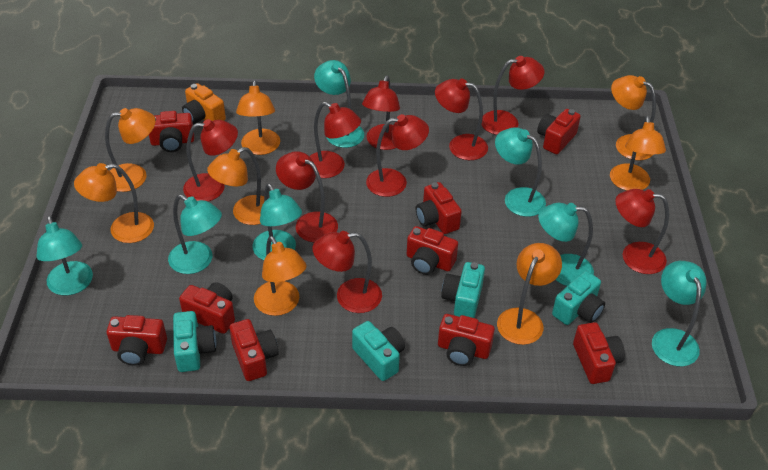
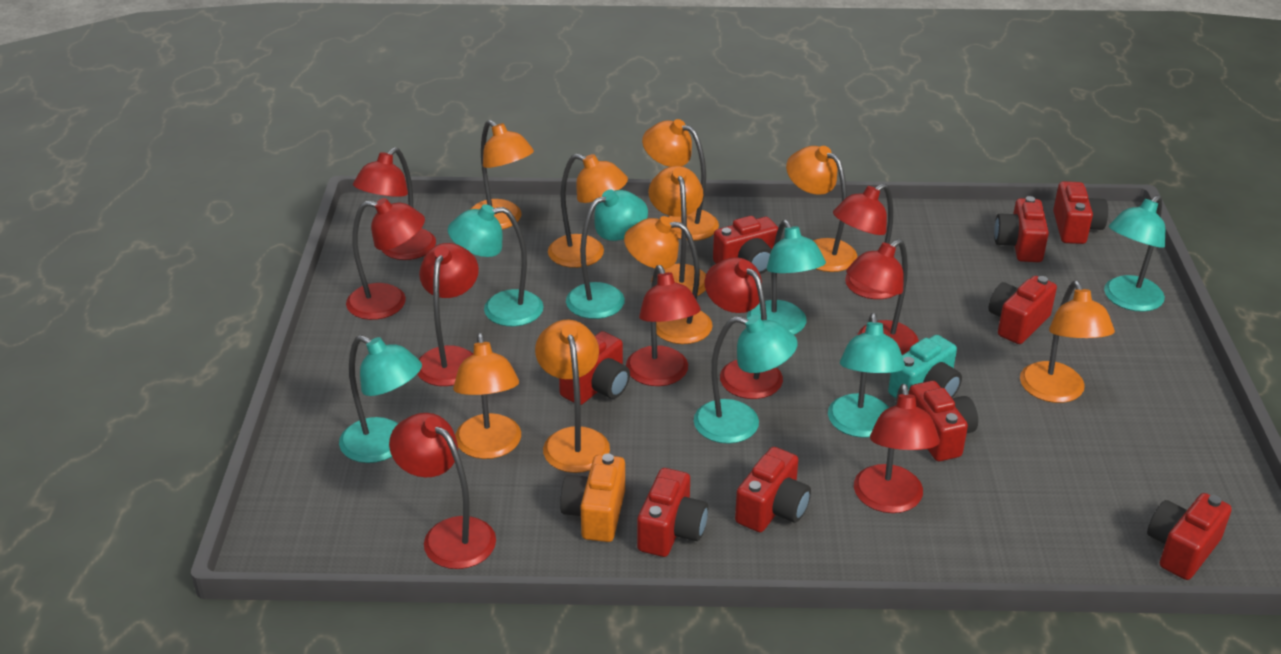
orange lamp: 8 -> 9
turquoise camera: 4 -> 1

